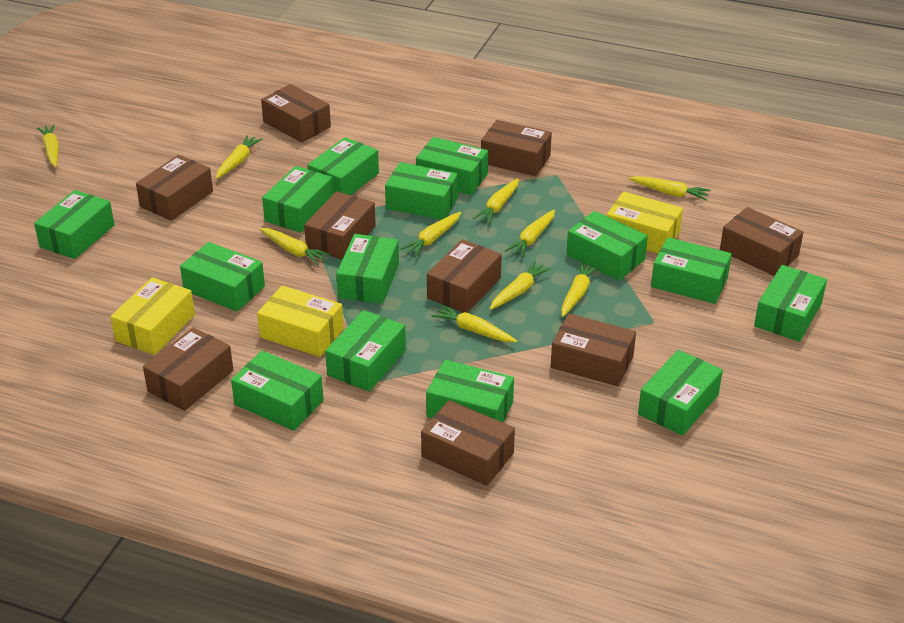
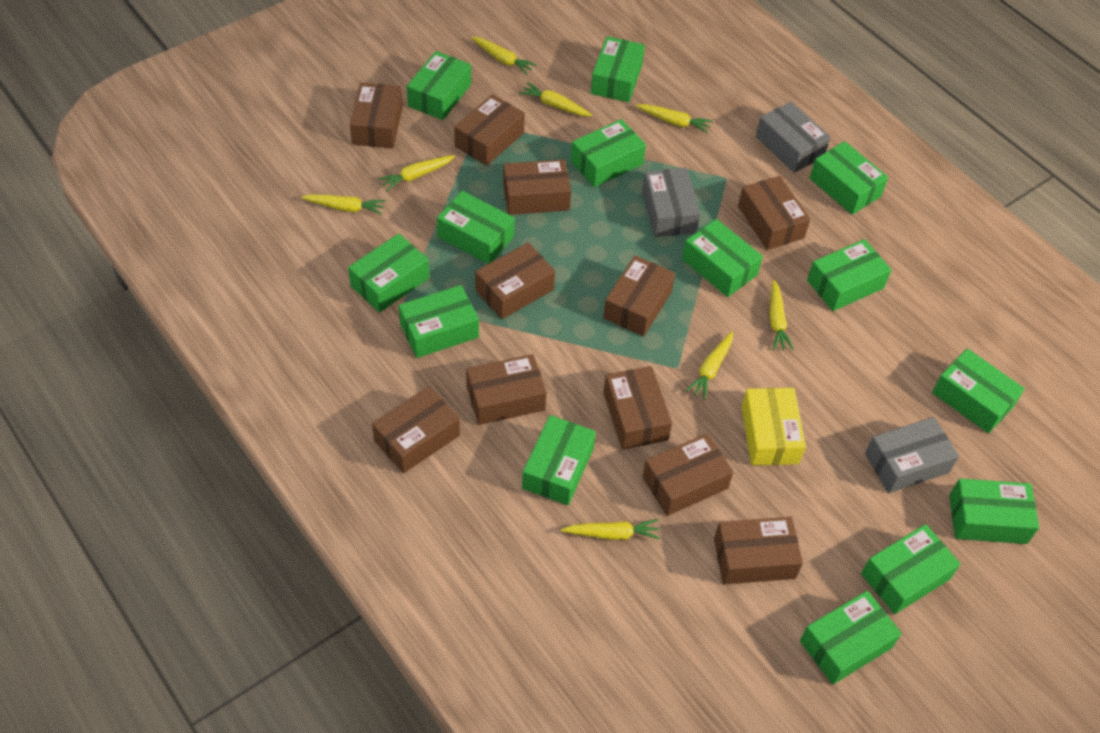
brown box: 9 -> 11
grey box: 0 -> 3
yellow box: 3 -> 1
yellow carrot: 10 -> 8

